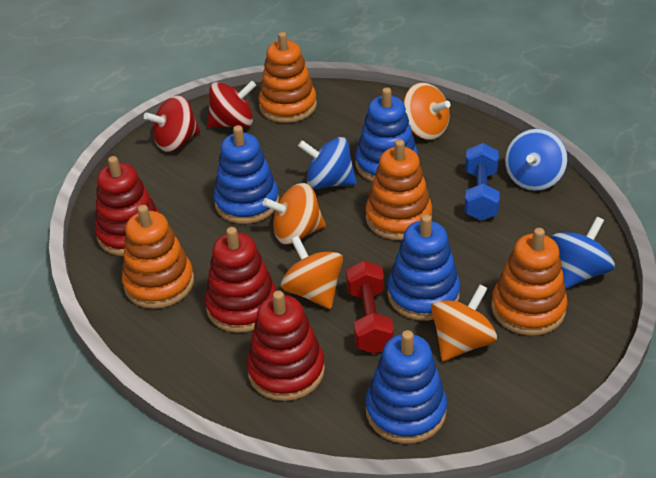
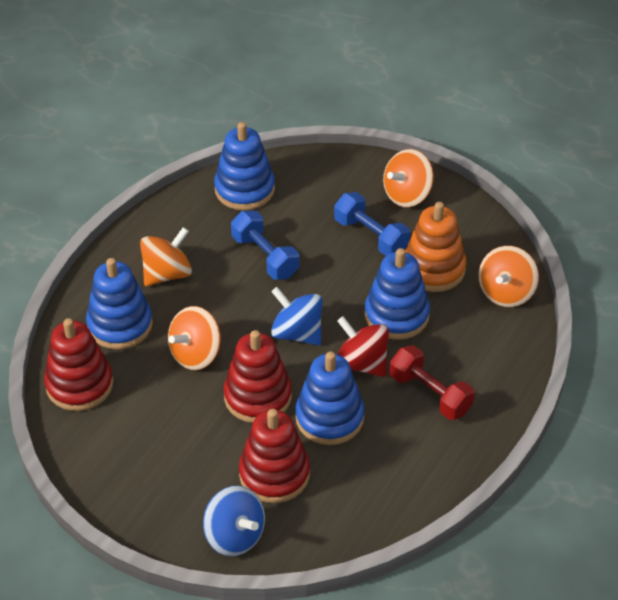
blue dumbbell: 1 -> 2
blue spinning top: 3 -> 2
orange stacking toy: 4 -> 1
red spinning top: 2 -> 1

